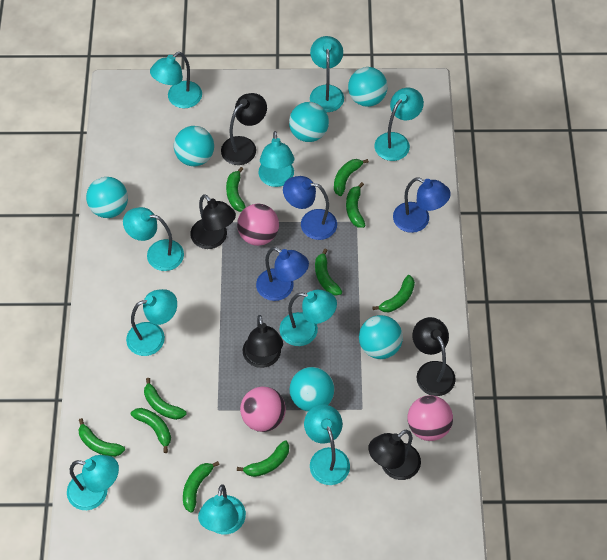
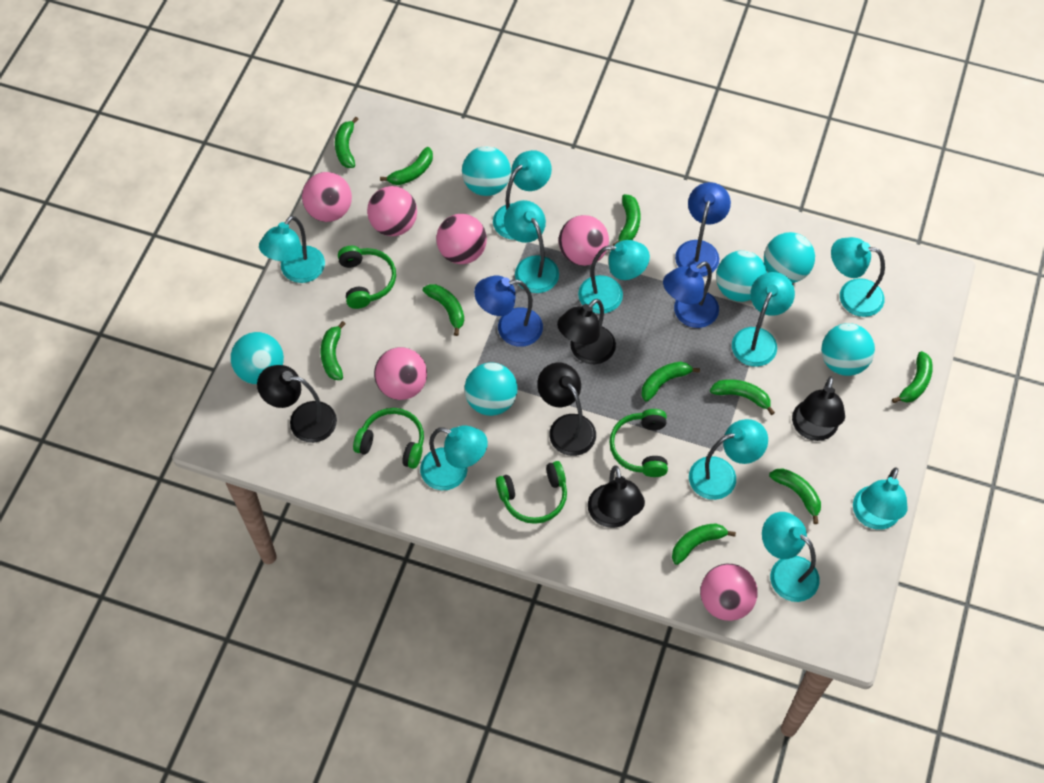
green headphones: 0 -> 4
pink ball: 3 -> 6

